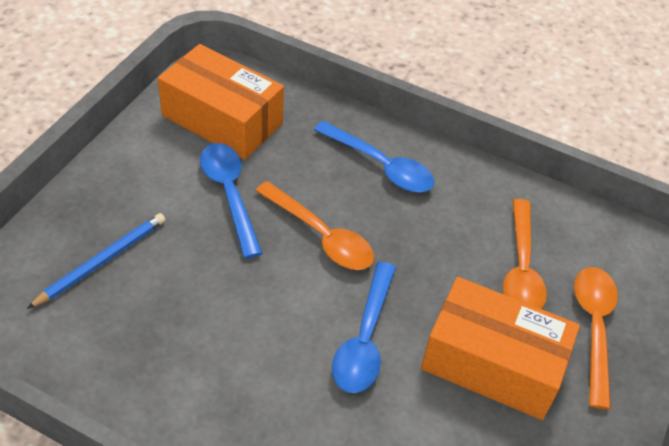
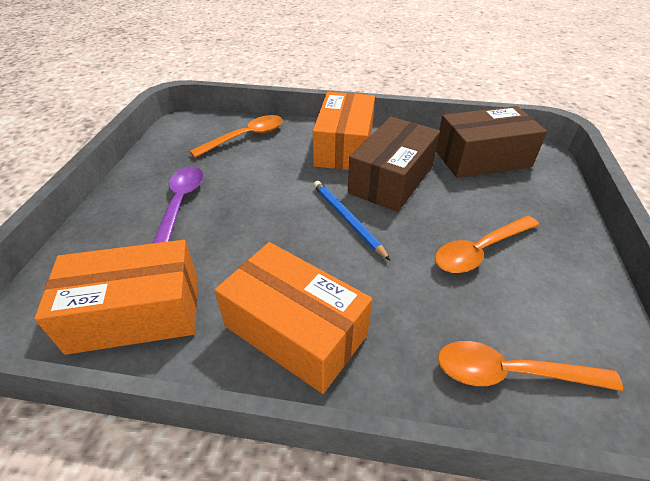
blue spoon: 3 -> 0
brown box: 0 -> 2
orange box: 2 -> 3
purple spoon: 0 -> 1

